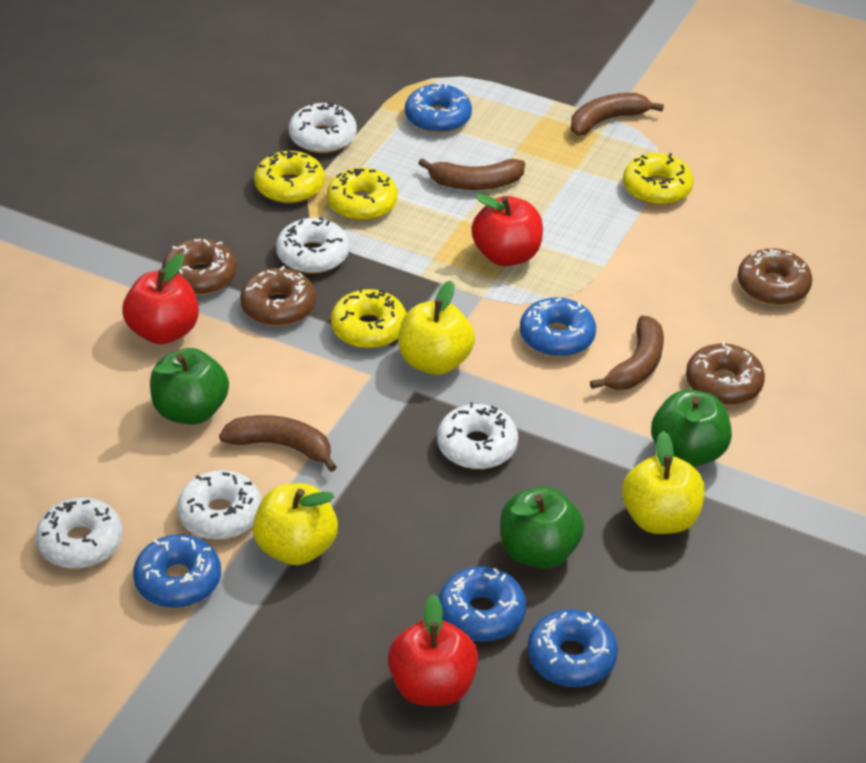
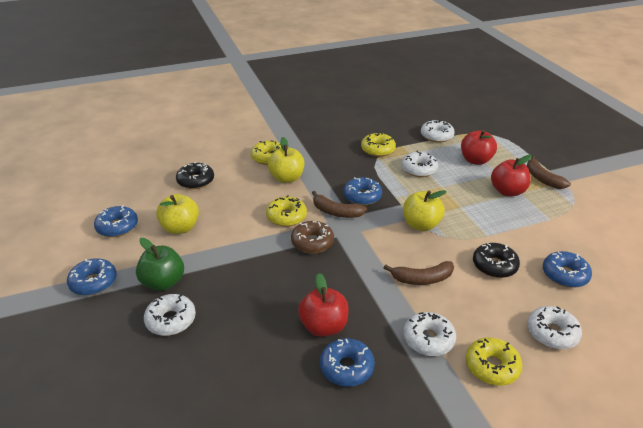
black donut: 0 -> 2
brown banana: 4 -> 3
brown donut: 4 -> 1
green apple: 3 -> 1

